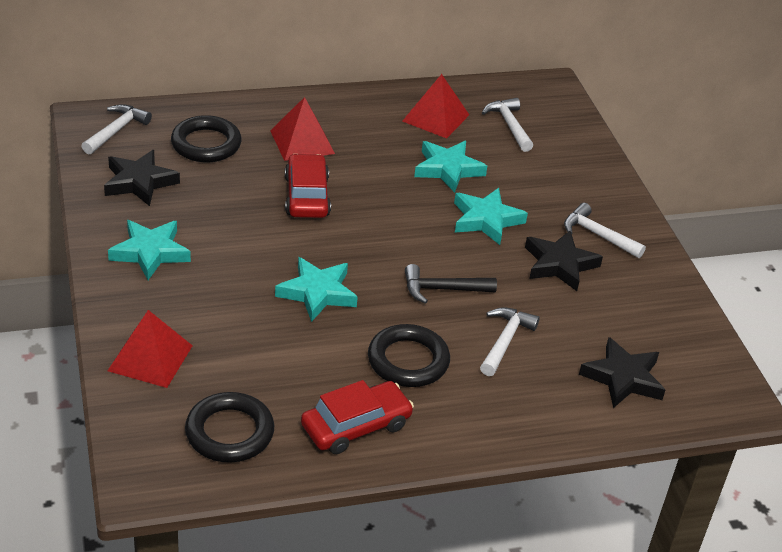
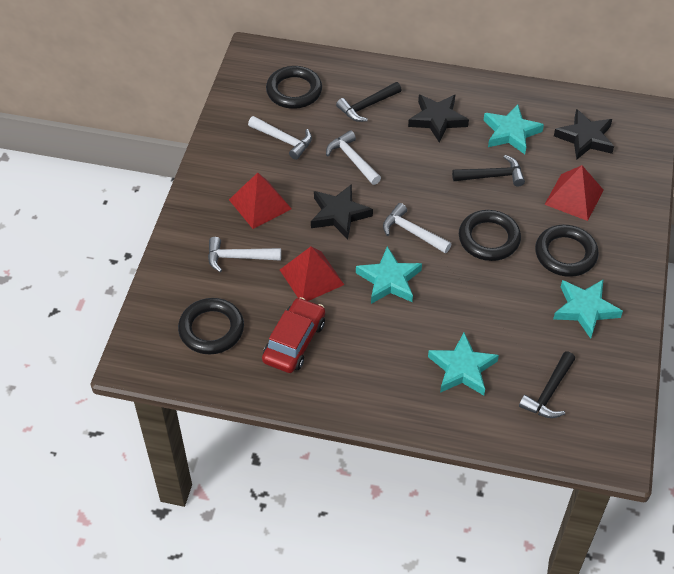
black hammer: 1 -> 3
black ring: 3 -> 4
red car: 2 -> 1

